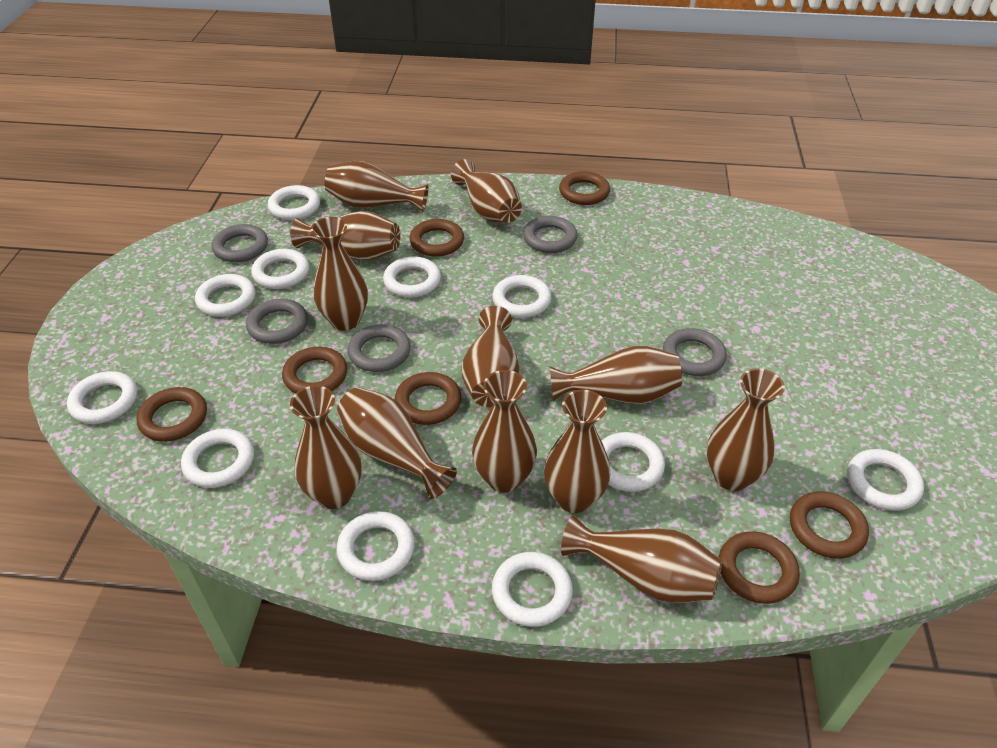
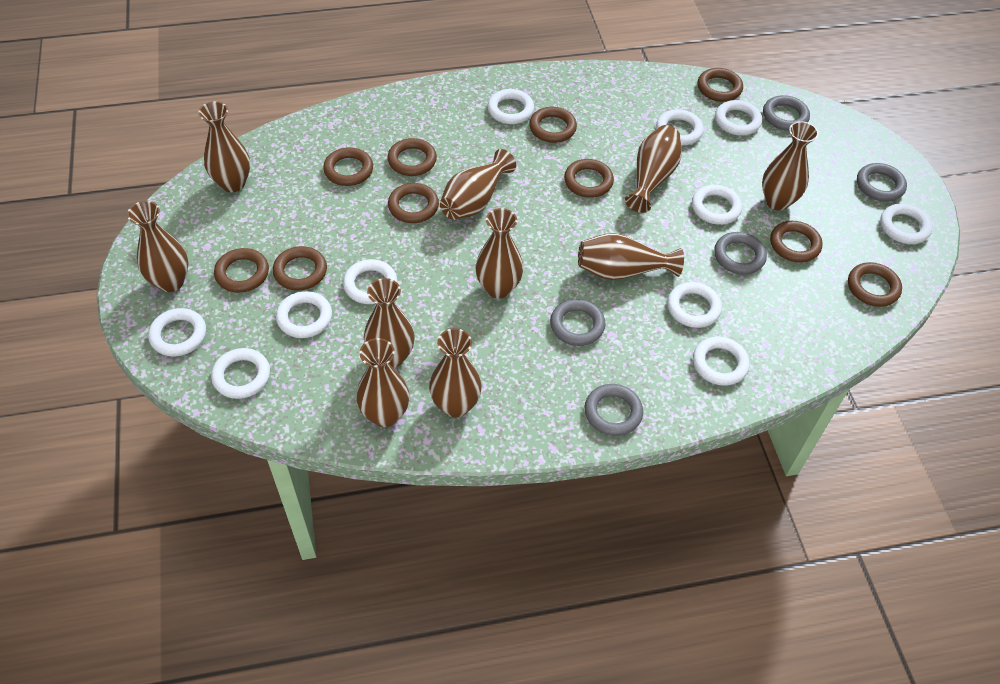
brown ring: 7 -> 10
brown vase: 12 -> 10

